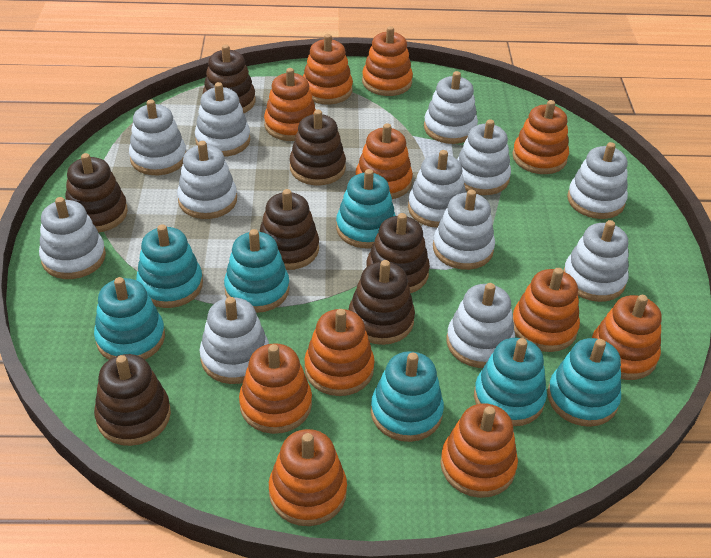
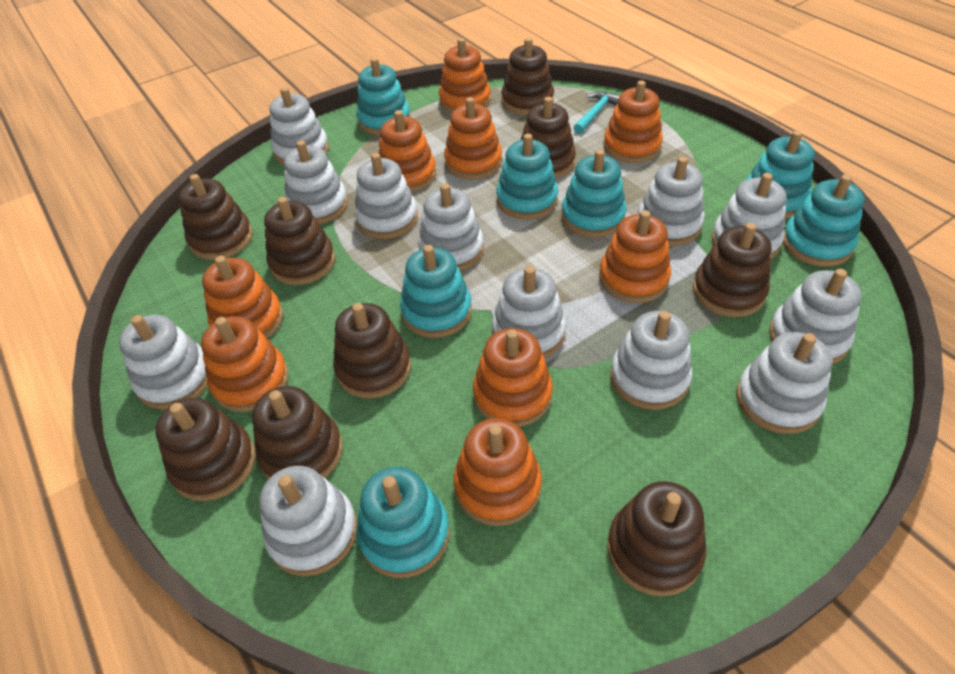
brown stacking toy: 7 -> 9
orange stacking toy: 11 -> 9
turquoise hammer: 0 -> 1

